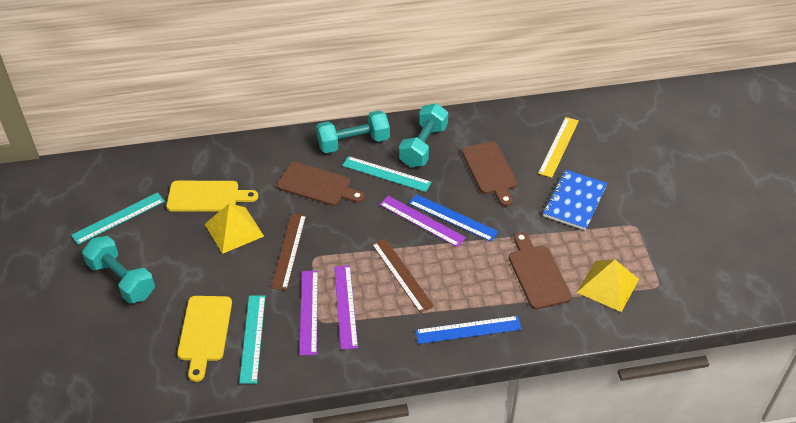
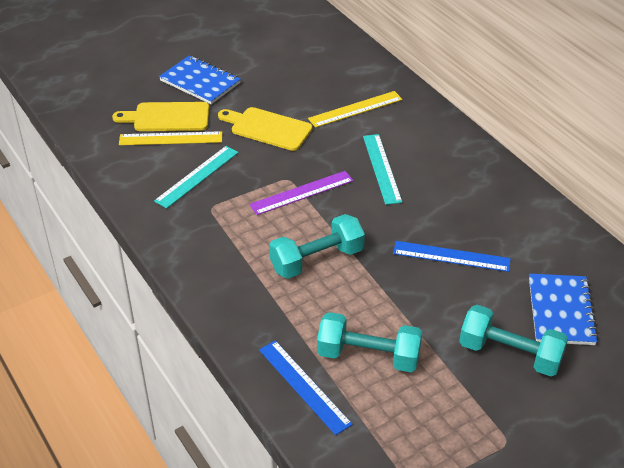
blue notebook: 1 -> 2
brown cutting board: 3 -> 0
brown ruler: 2 -> 0
purple ruler: 3 -> 1
turquoise ruler: 3 -> 2
yellow pyramid: 2 -> 0
yellow ruler: 1 -> 2

